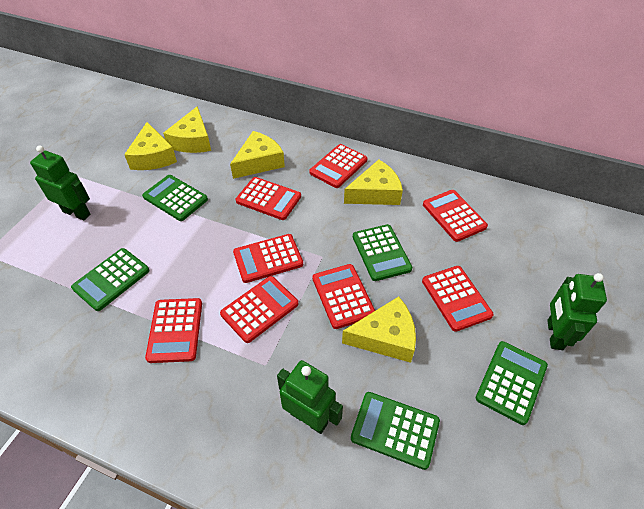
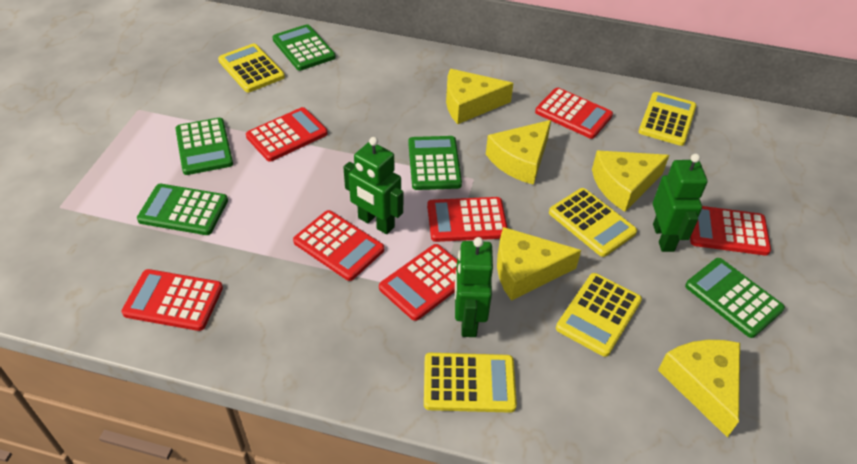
red calculator: 8 -> 7
yellow calculator: 0 -> 5

